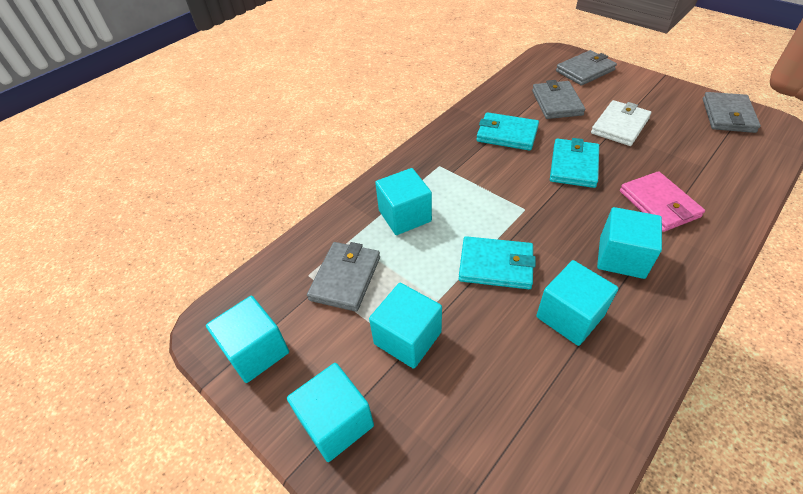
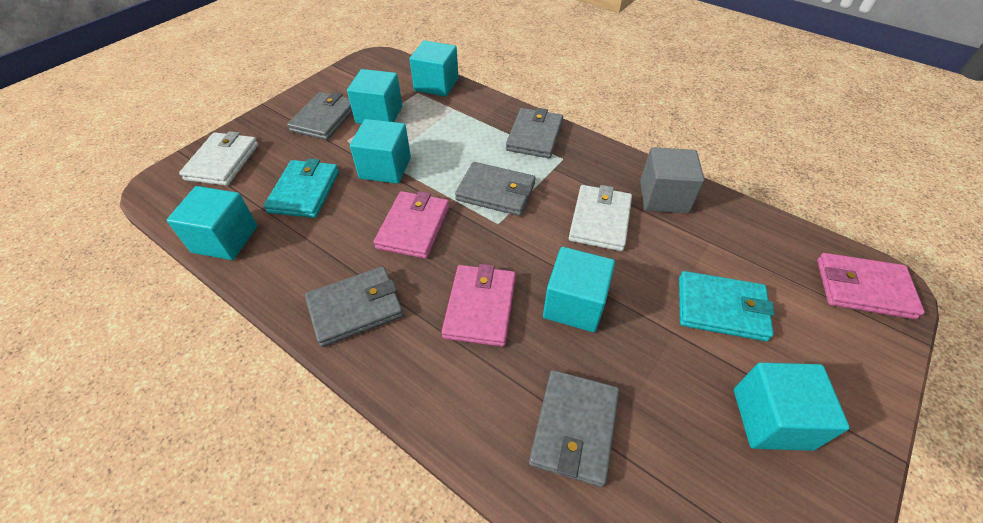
grey cube: 0 -> 1
grey wallet: 4 -> 5
pink wallet: 1 -> 3
turquoise wallet: 3 -> 2
white wallet: 1 -> 2

